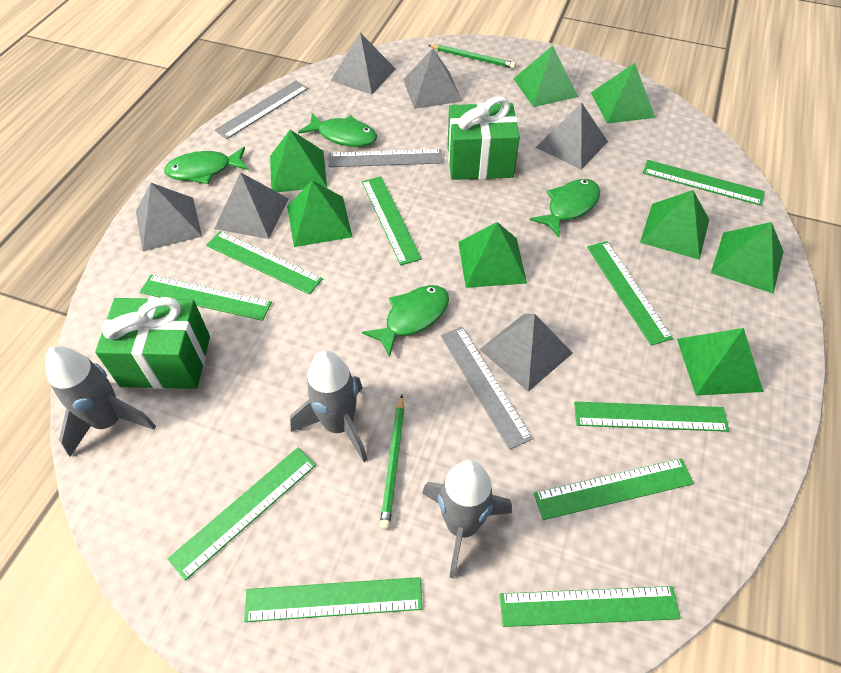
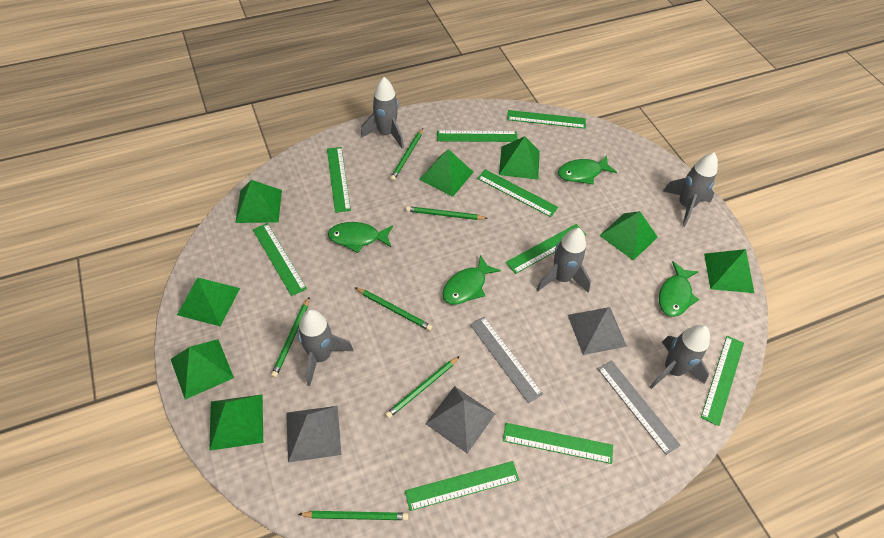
green gift: 2 -> 0
green pencil: 2 -> 6
green ruler: 10 -> 9
grey pyramid: 6 -> 3
grey rocket: 3 -> 5
grey ruler: 3 -> 2

